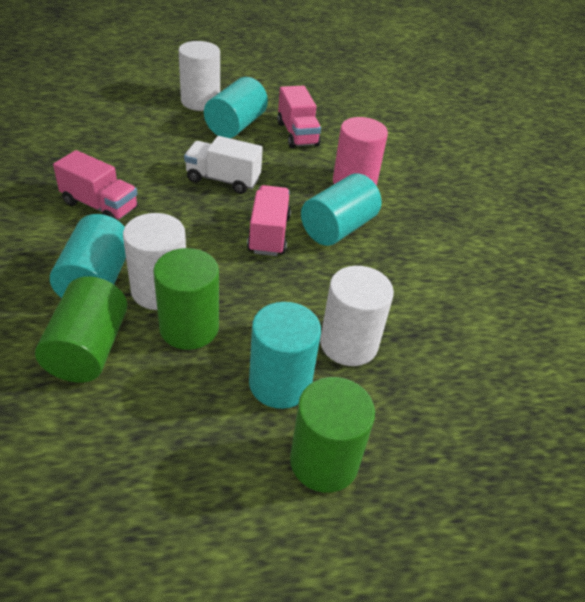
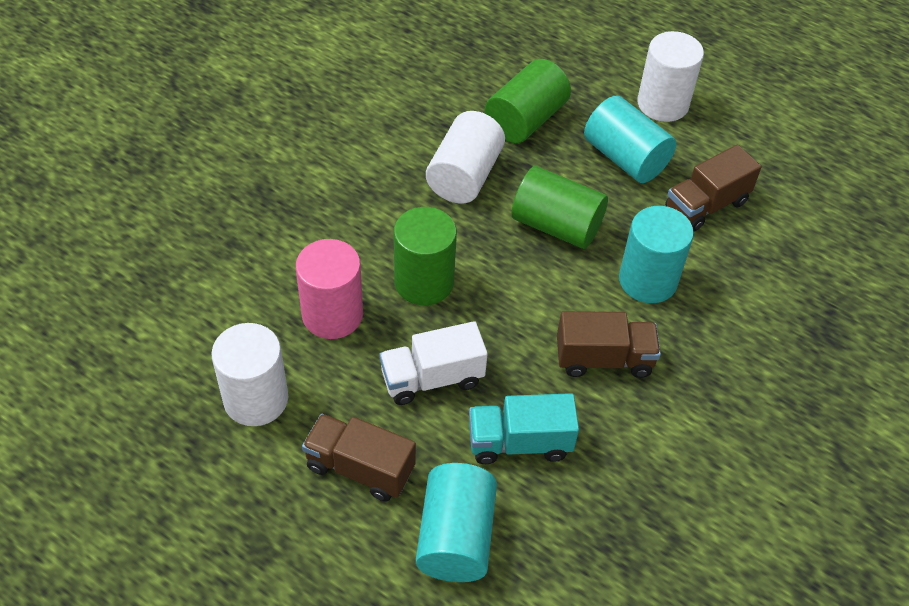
brown truck: 0 -> 3
pink truck: 3 -> 0
turquoise cylinder: 4 -> 3
turquoise truck: 0 -> 1

